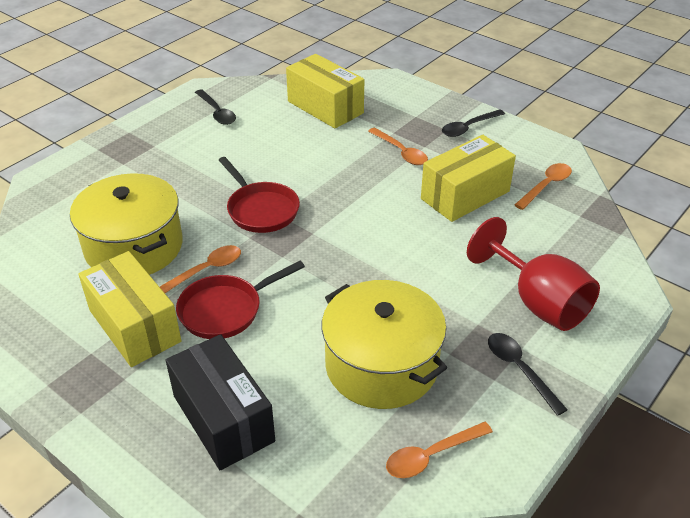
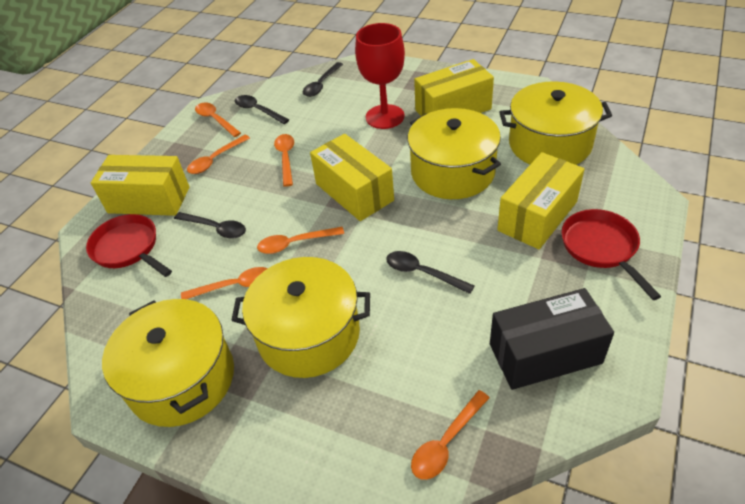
black spoon: 3 -> 4
orange spoon: 4 -> 6
yellow box: 3 -> 4
yellow pot: 2 -> 4

